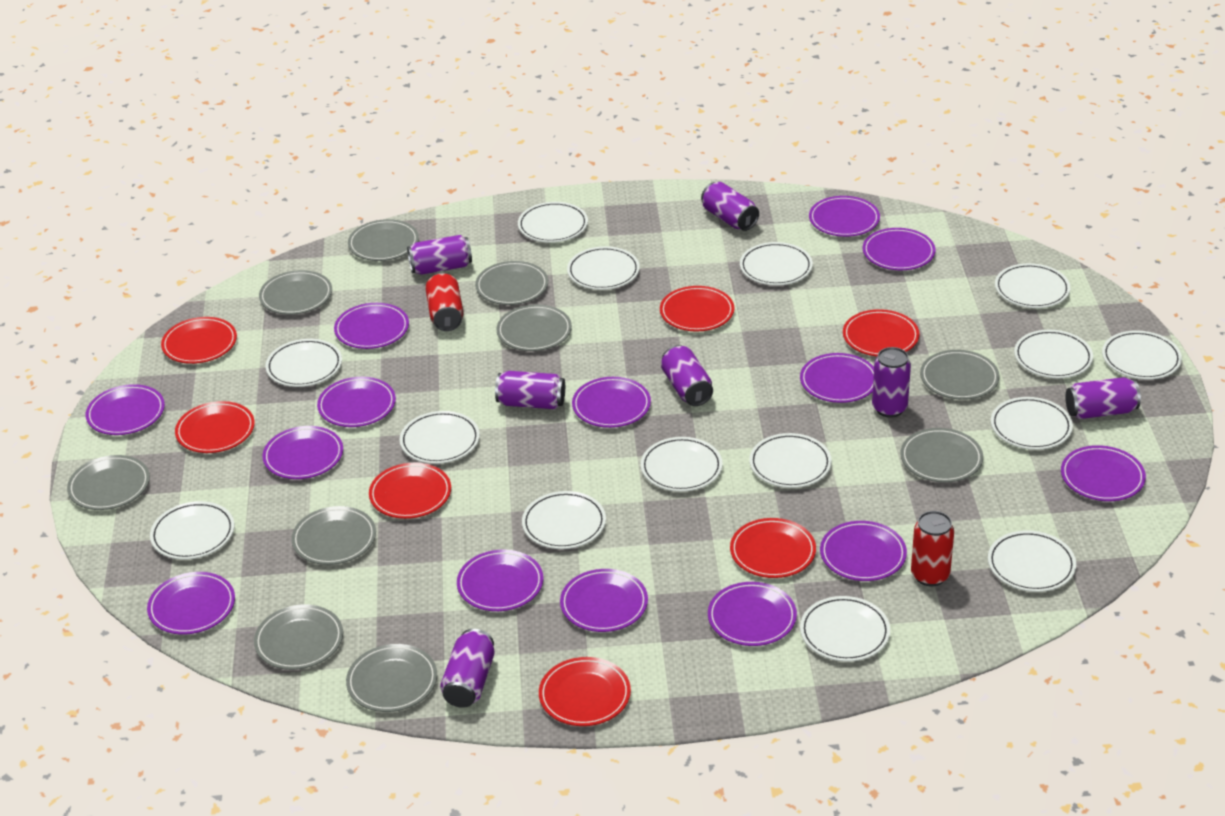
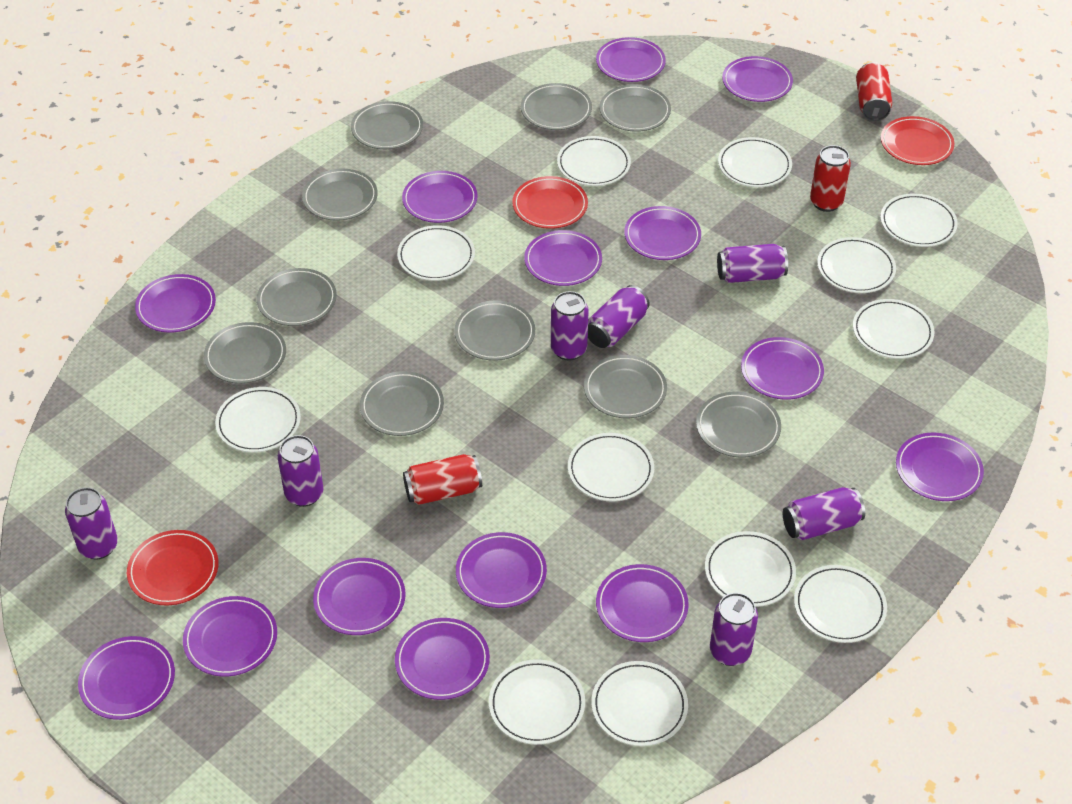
red can: 2 -> 3
red plate: 7 -> 3
white plate: 15 -> 12

